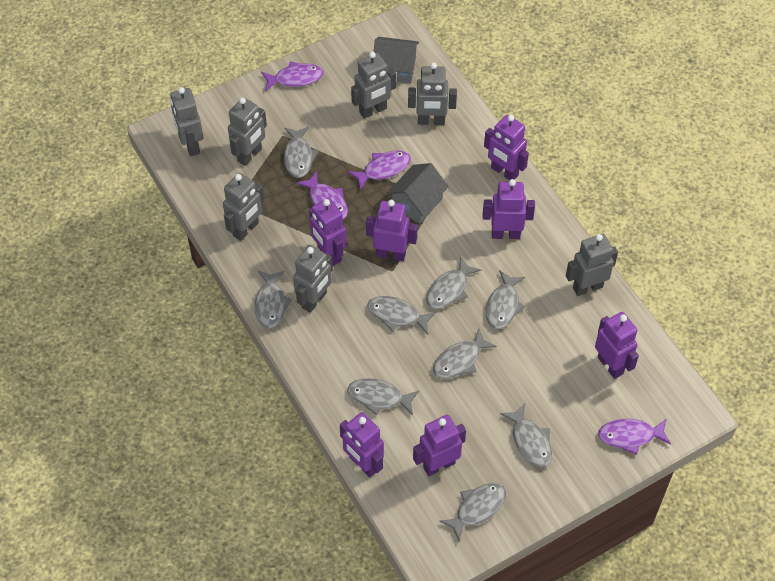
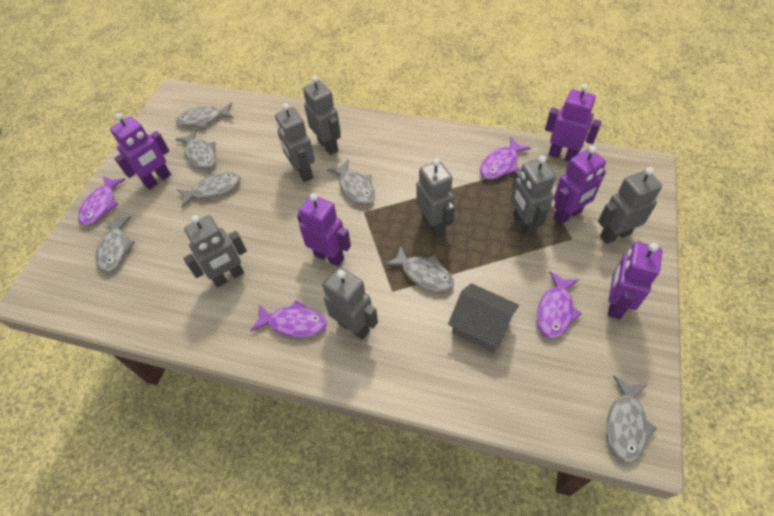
grey fish: 9 -> 7
grey house: 2 -> 1
purple robot: 7 -> 5

